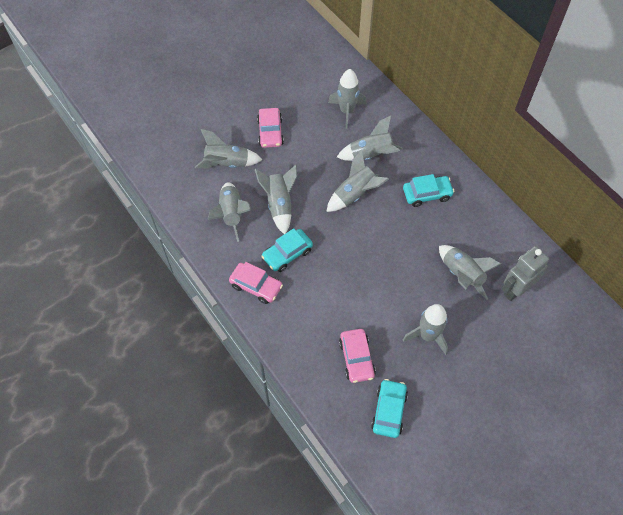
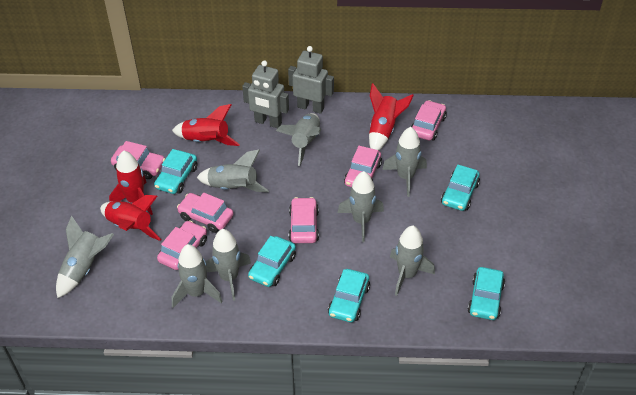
grey robot: 1 -> 2
pink car: 3 -> 6
red rocket: 0 -> 4
turquoise car: 3 -> 5

